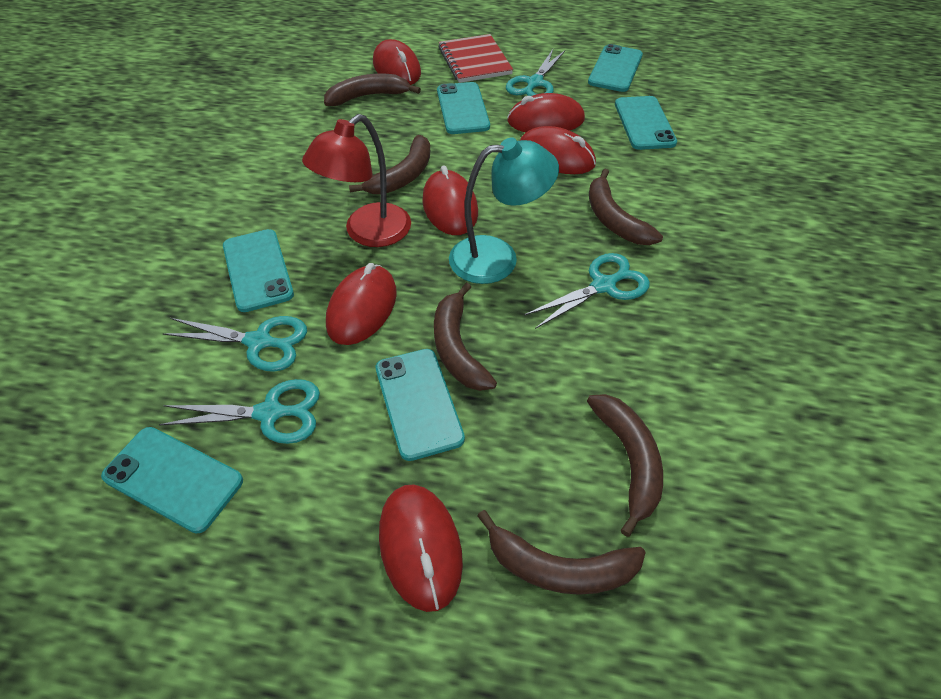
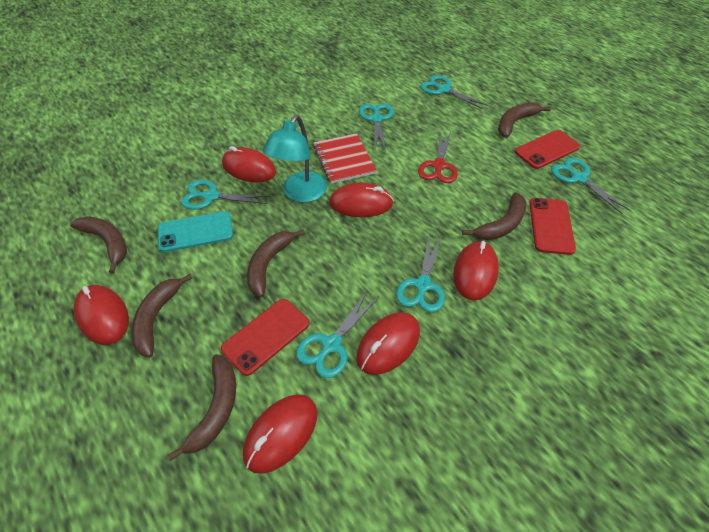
red lamp: 1 -> 0
red phone: 0 -> 3
red scissors: 0 -> 1
turquoise phone: 6 -> 1
turquoise scissors: 4 -> 6

